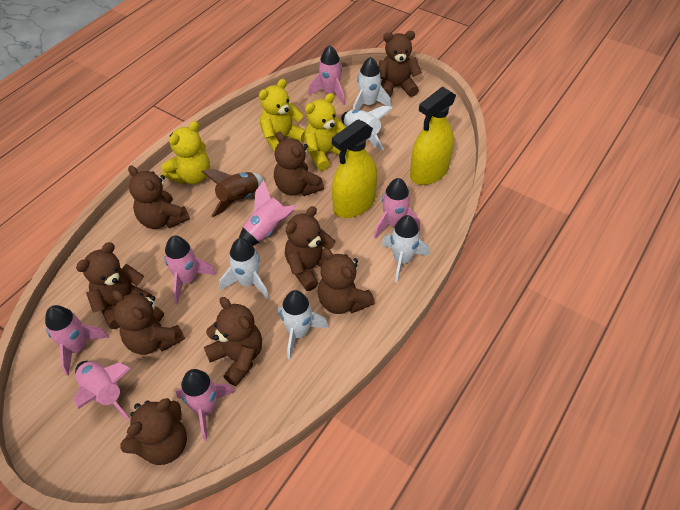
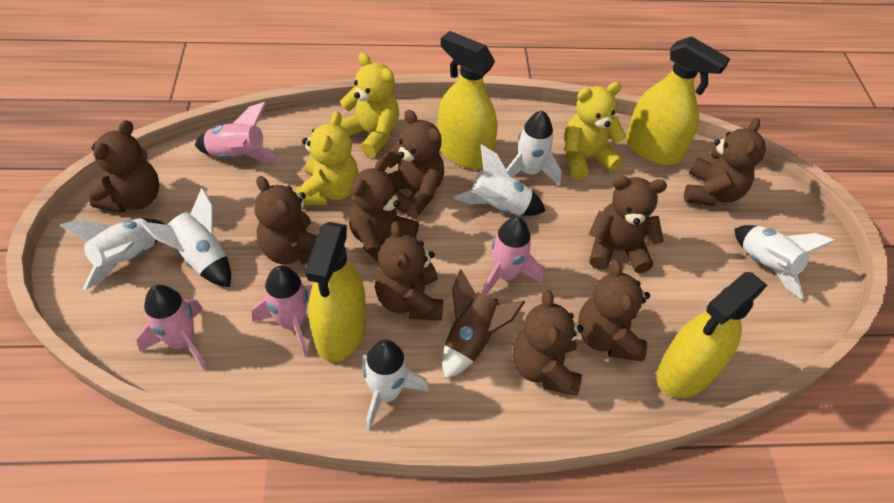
pink rocket: 7 -> 4
white rocket: 5 -> 6
yellow spray bottle: 2 -> 4

